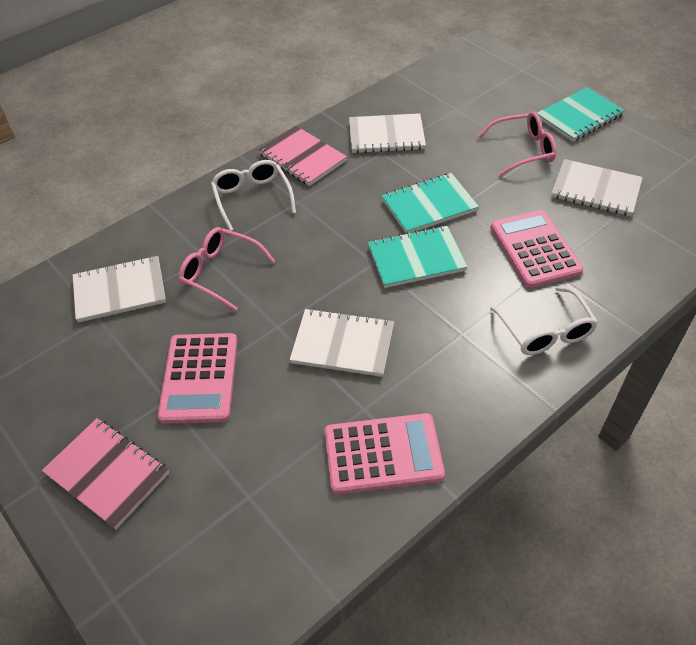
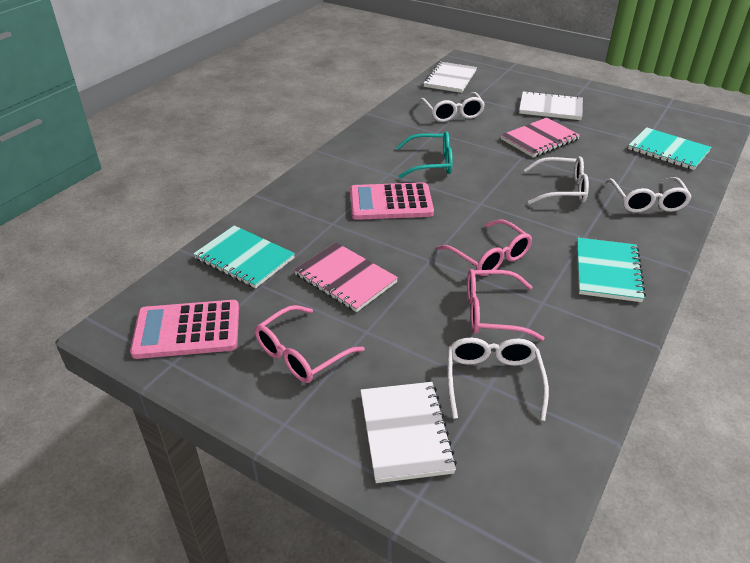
pink calculator: 3 -> 2
pink glasses: 2 -> 3
turquoise glasses: 0 -> 1
white glasses: 2 -> 4
white notebook: 4 -> 3

